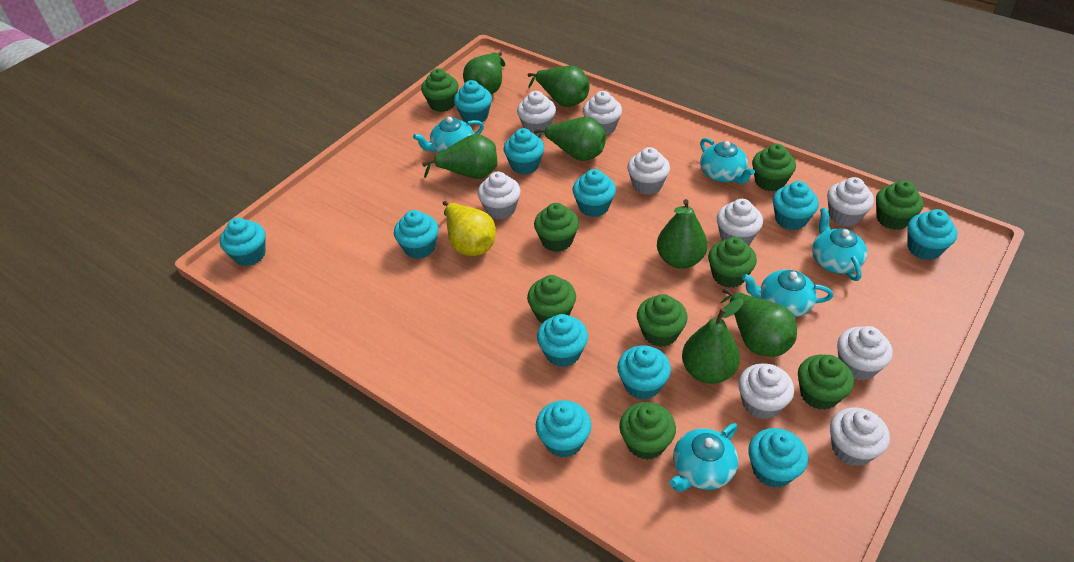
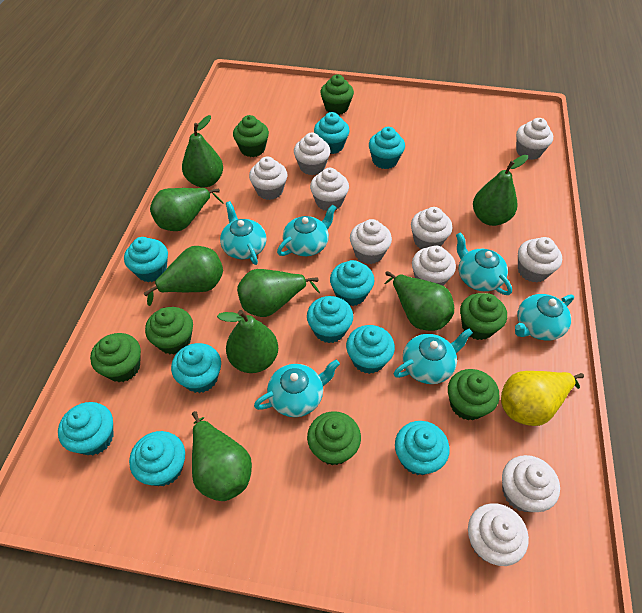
green cupcake: 9 -> 7
green pear: 7 -> 8
turquoise cupcake: 11 -> 10
turquoise teapot: 5 -> 6
white cupcake: 9 -> 10

